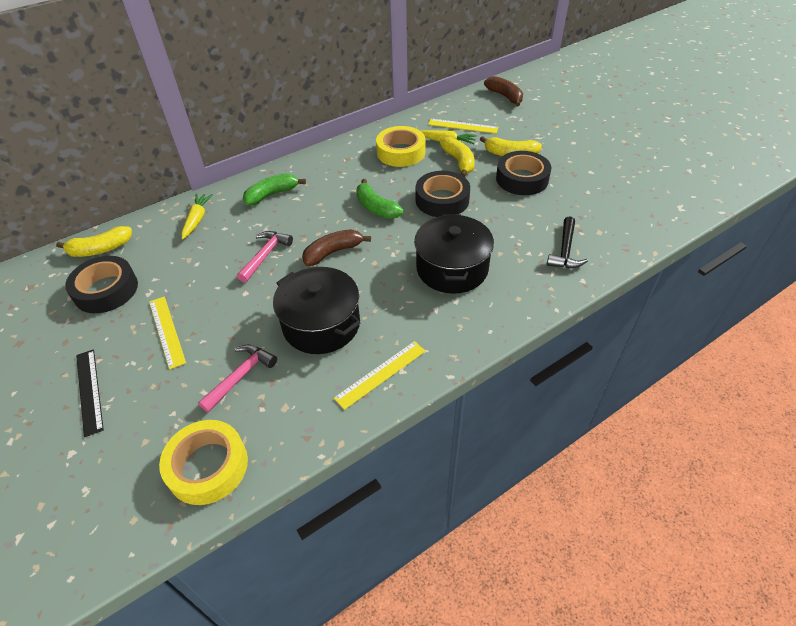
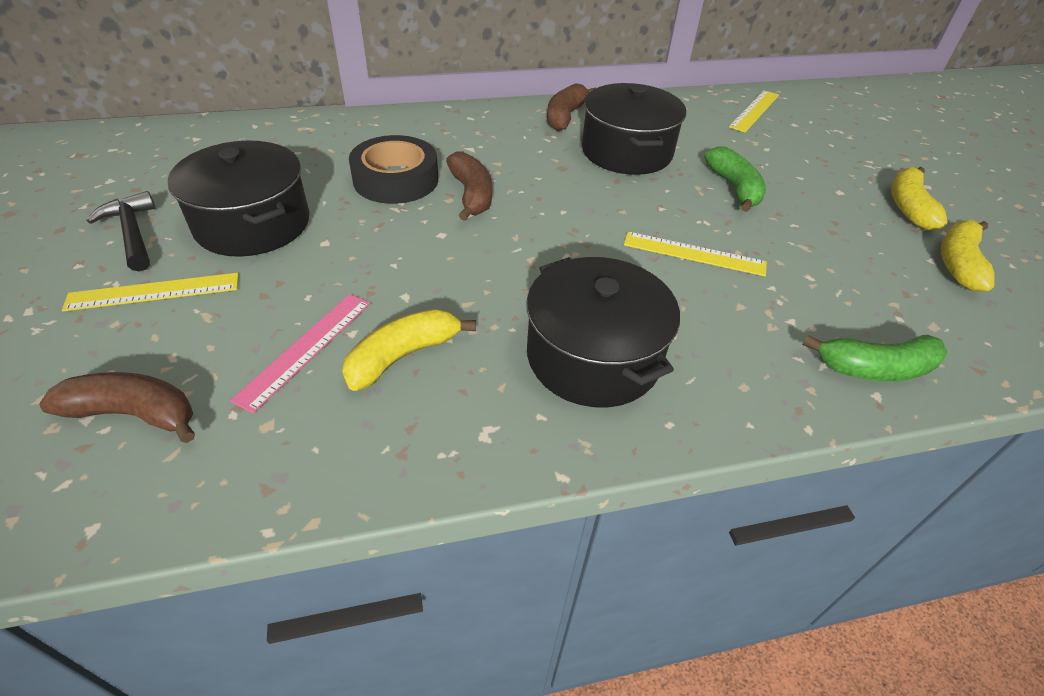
black pot: 2 -> 3
black ruler: 1 -> 0
black tape: 3 -> 1
brown banana: 2 -> 3
pink hammer: 2 -> 0
pink ruler: 0 -> 1
yellow carrot: 2 -> 0
yellow tape: 2 -> 0

